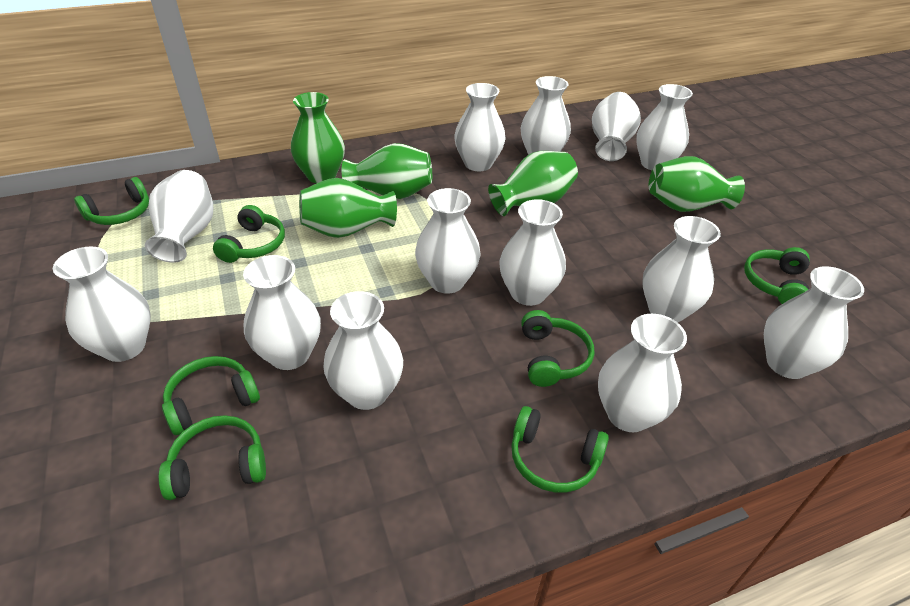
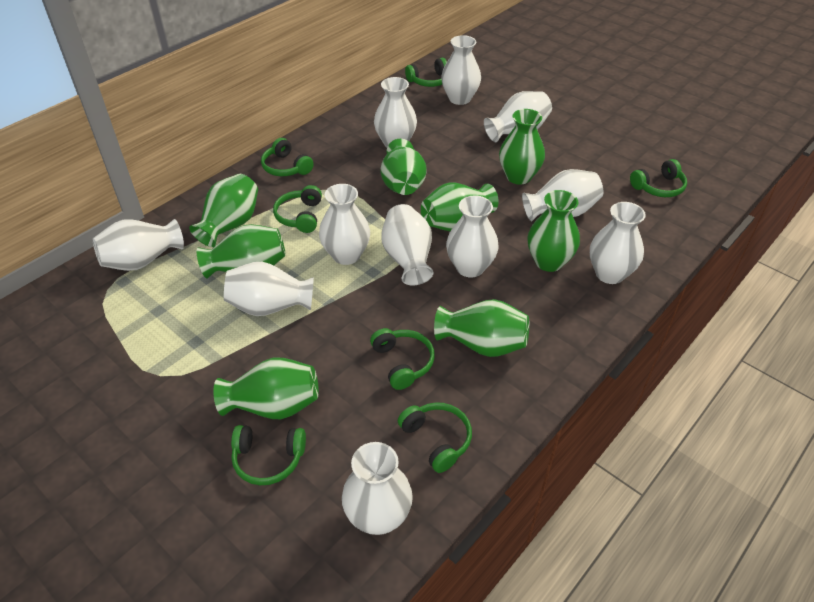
green vase: 5 -> 8
white vase: 13 -> 11

